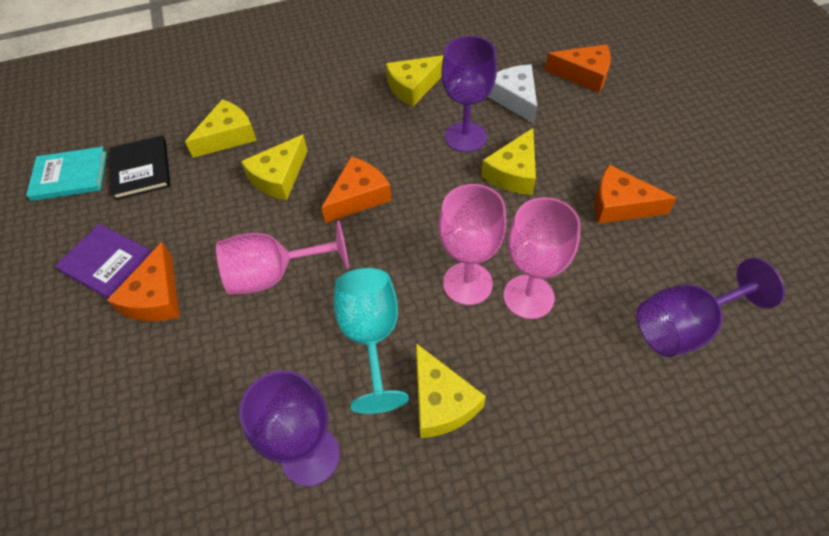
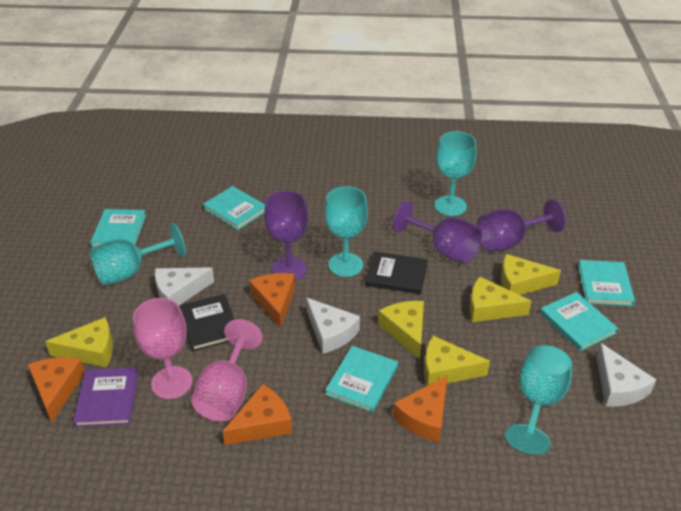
black book: 1 -> 2
pink goblet: 3 -> 2
turquoise book: 1 -> 5
turquoise goblet: 1 -> 4
white cheese: 1 -> 3

